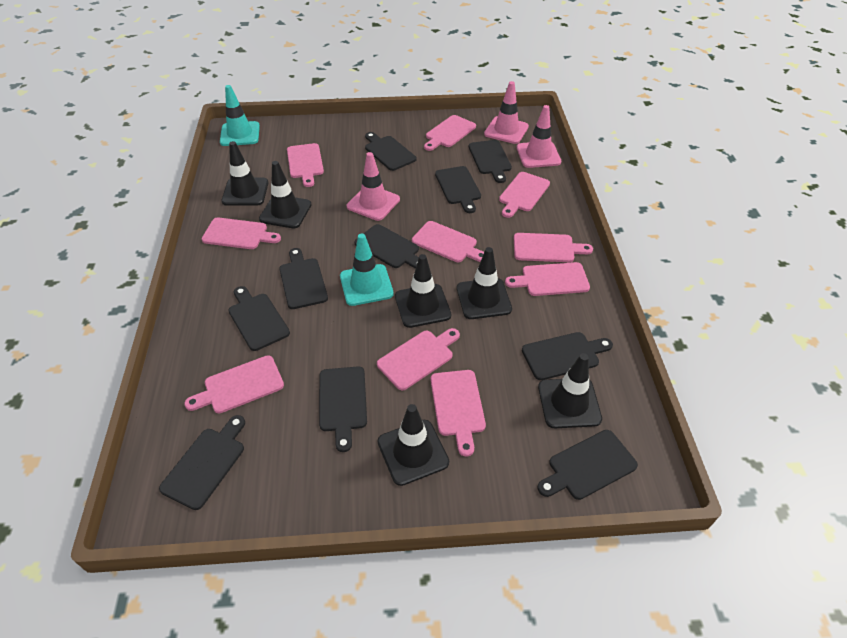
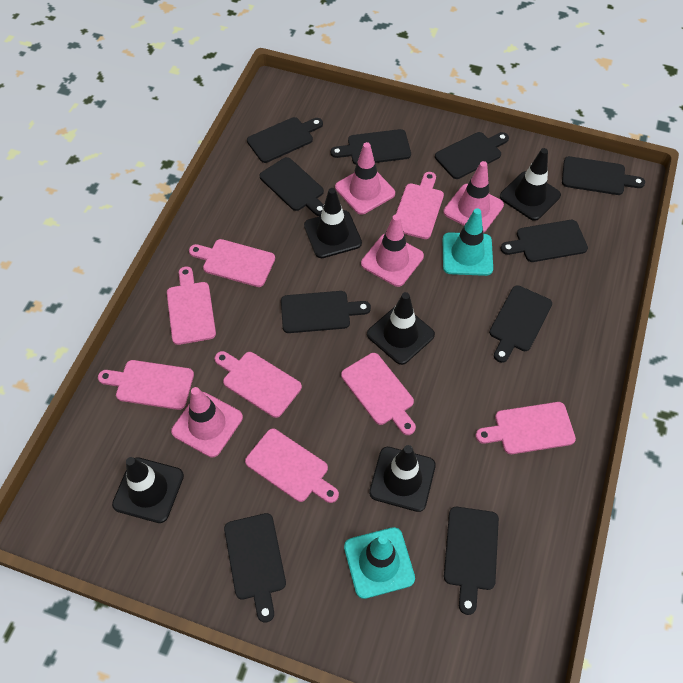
black traffic cone: 6 -> 5
pink cutting board: 10 -> 8
pink traffic cone: 3 -> 4

